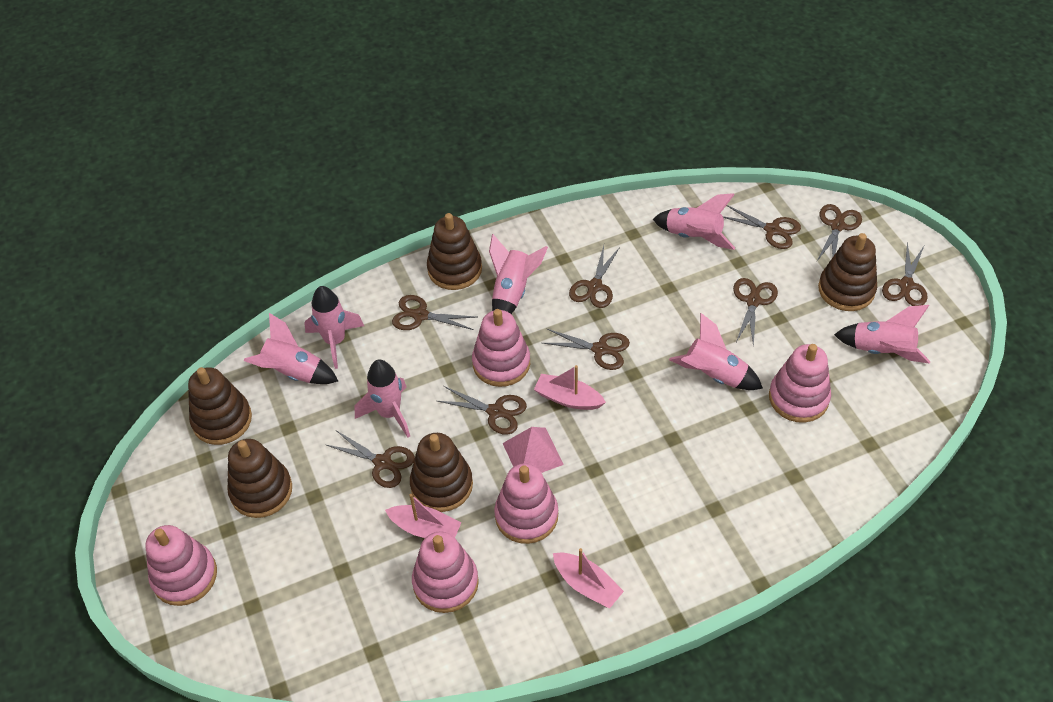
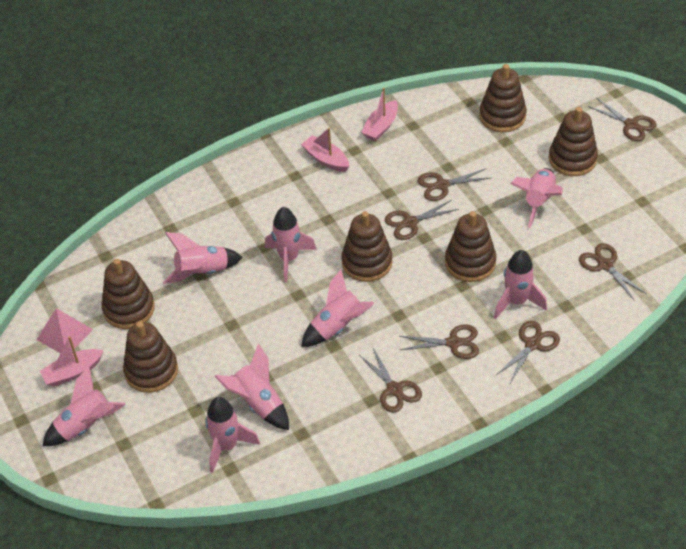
brown scissors: 9 -> 7
brown stacking toy: 5 -> 6
pink rocket: 7 -> 8
pink stacking toy: 5 -> 0

